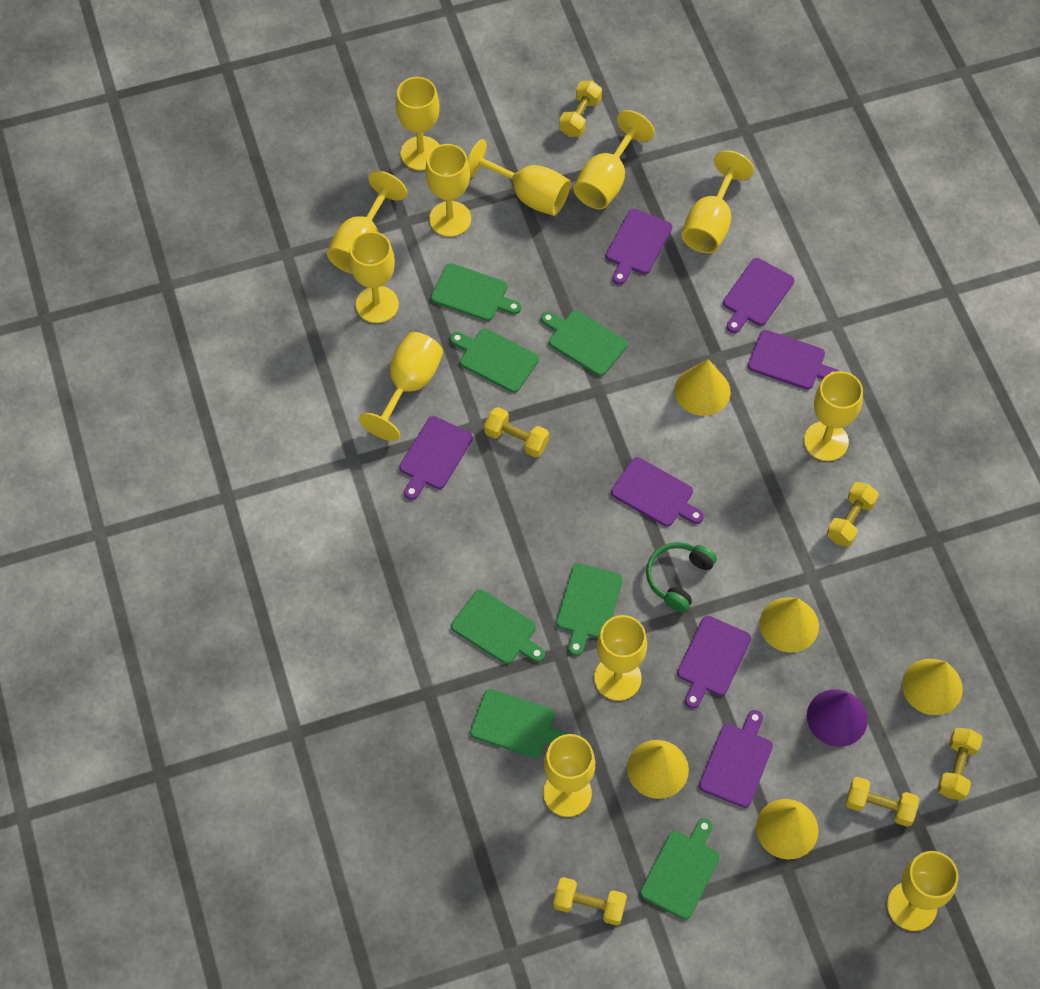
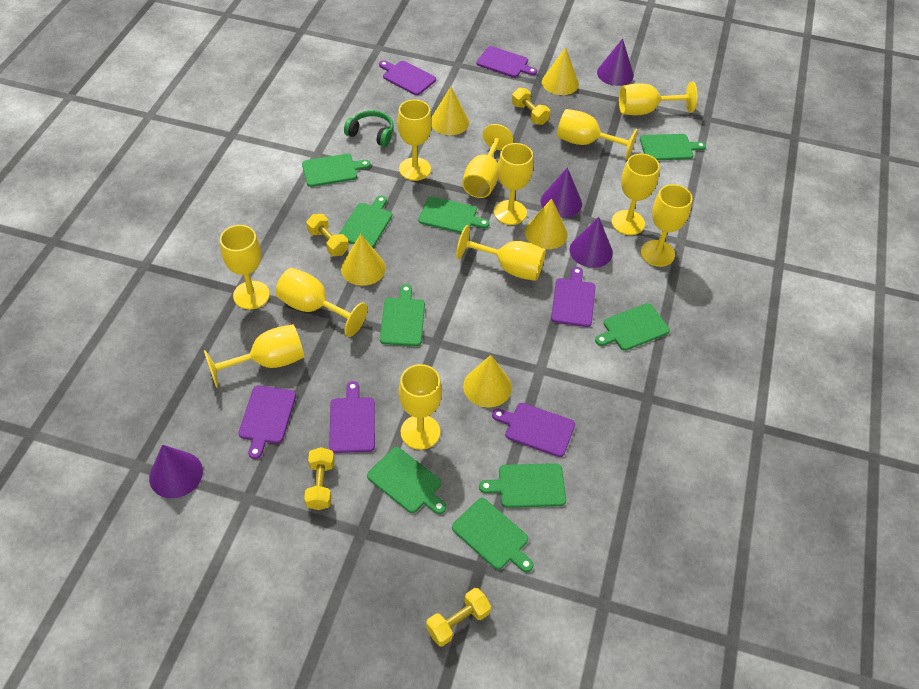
green cutting board: 7 -> 9
purple cone: 1 -> 4
purple cutting board: 7 -> 6
yellow dumbbell: 6 -> 4

